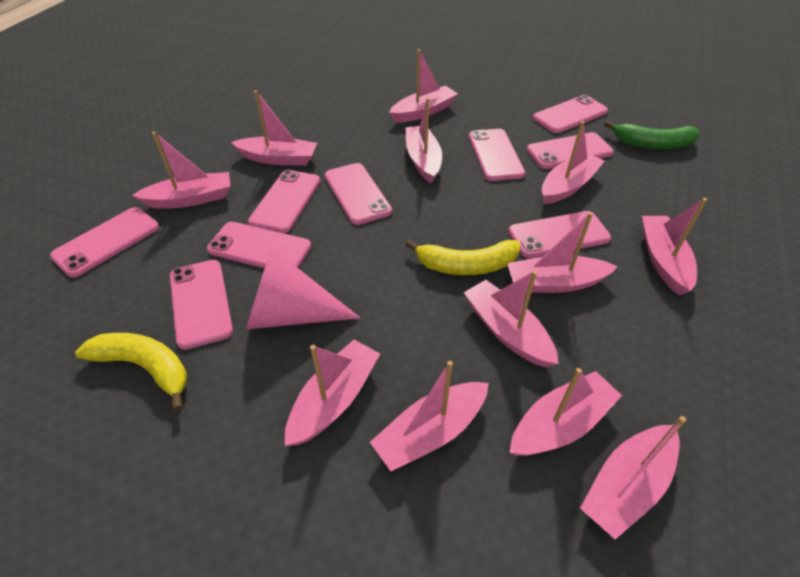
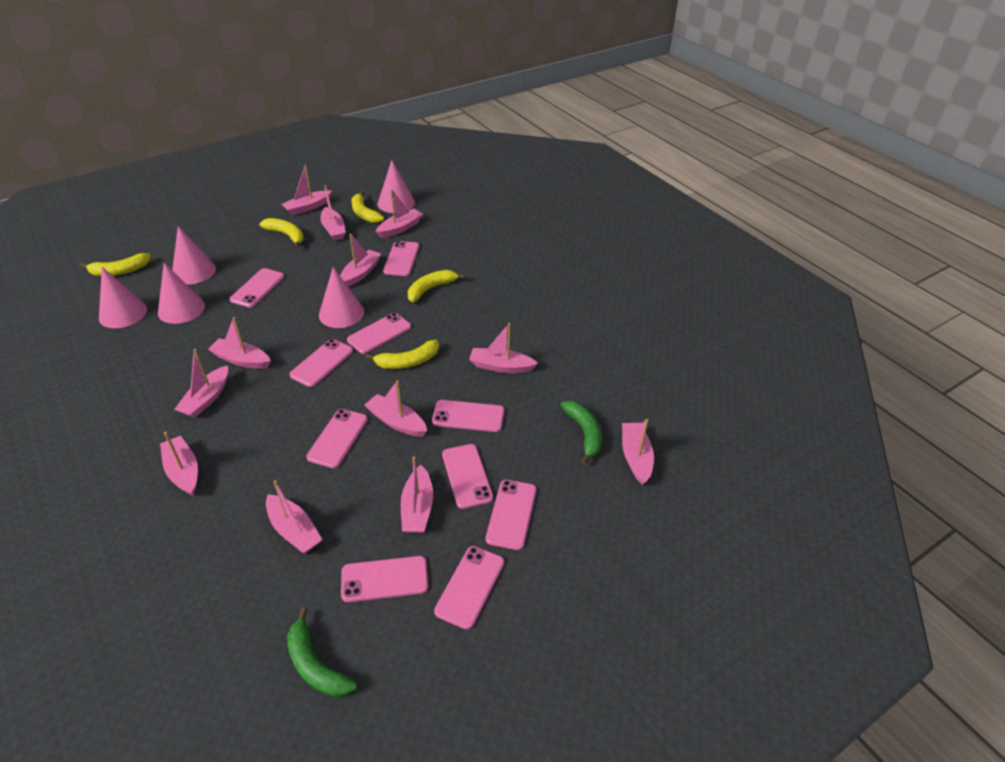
green banana: 1 -> 2
pink cone: 1 -> 5
pink phone: 9 -> 10
yellow banana: 2 -> 5

